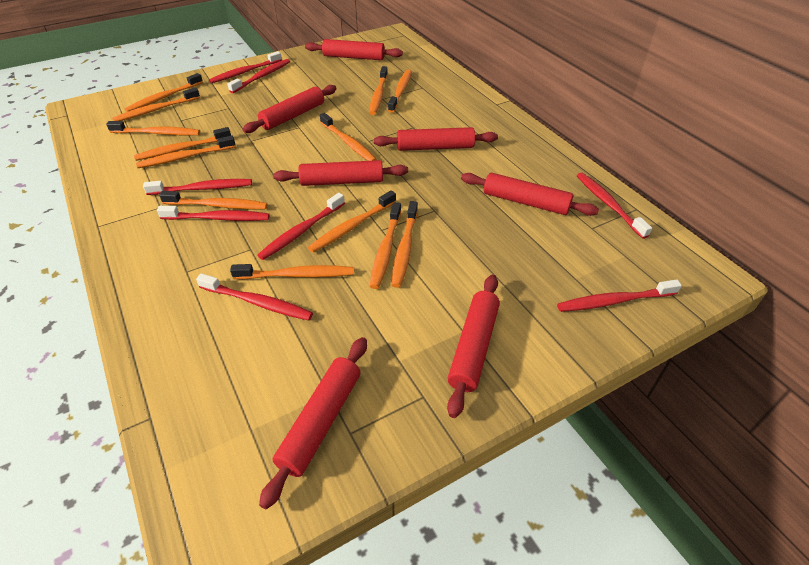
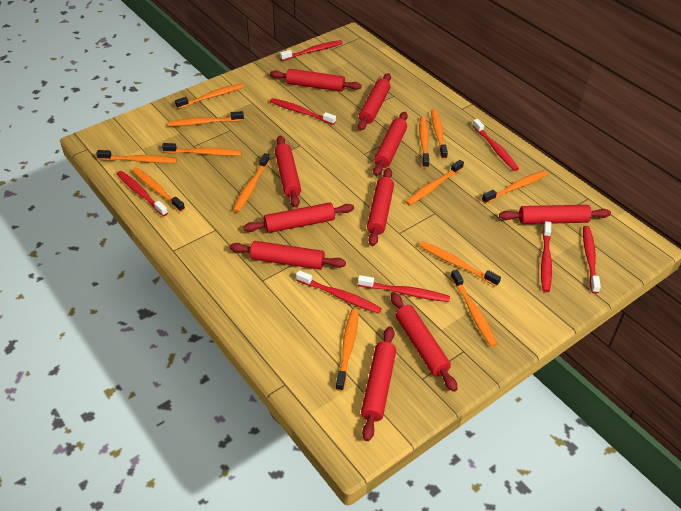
red rolling pin: 7 -> 10

